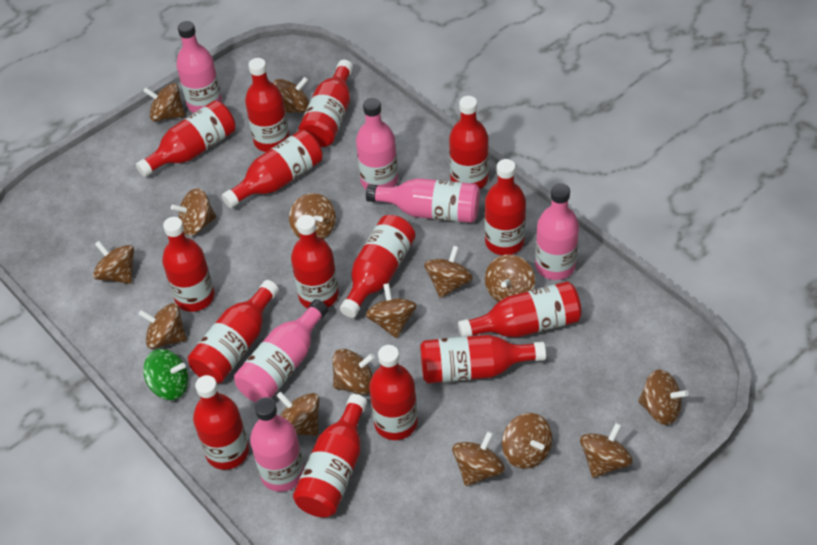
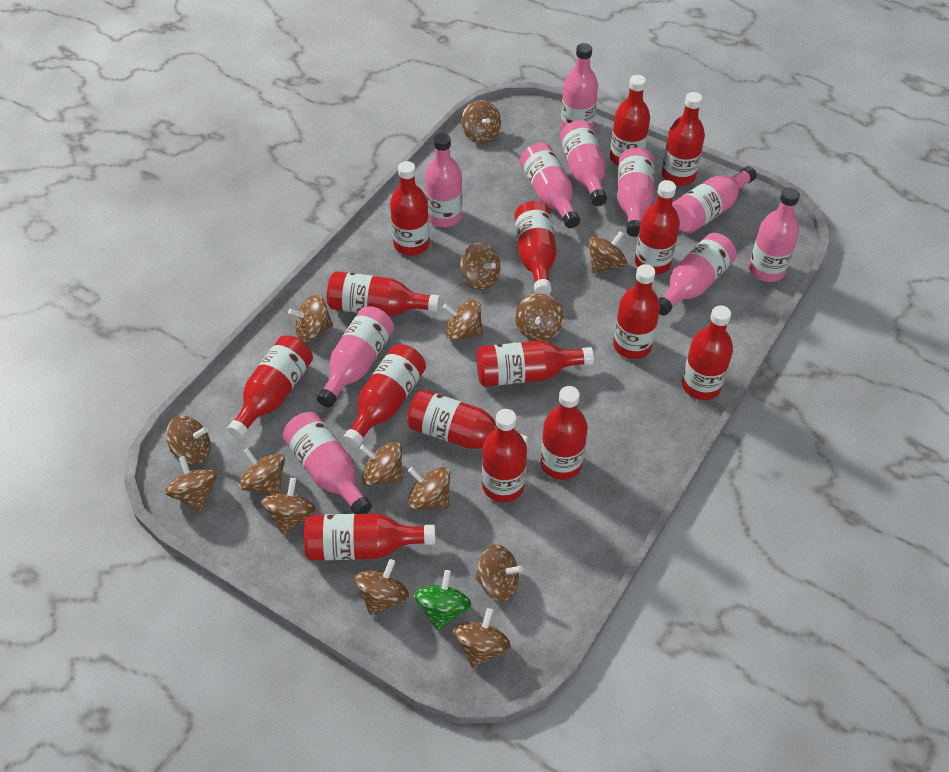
pink bottle: 6 -> 10

